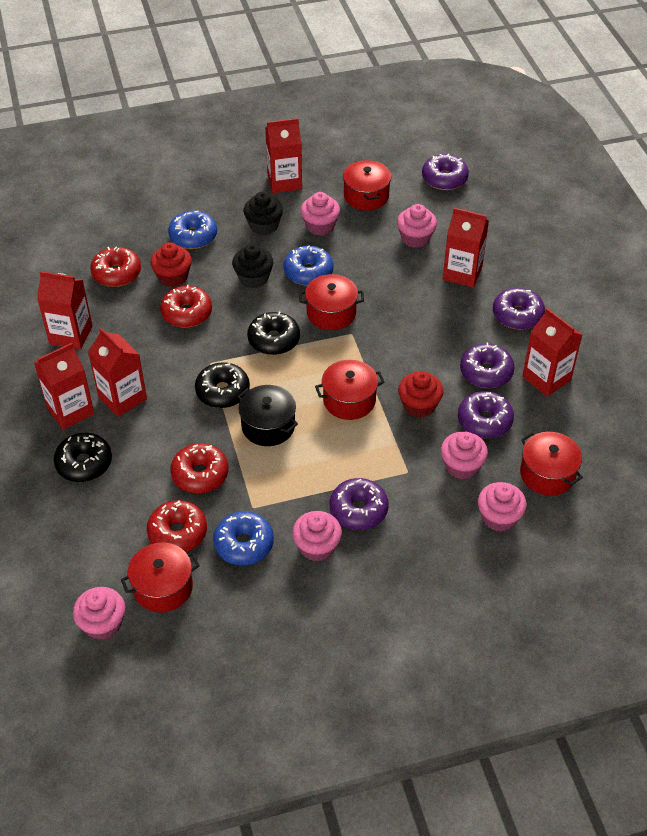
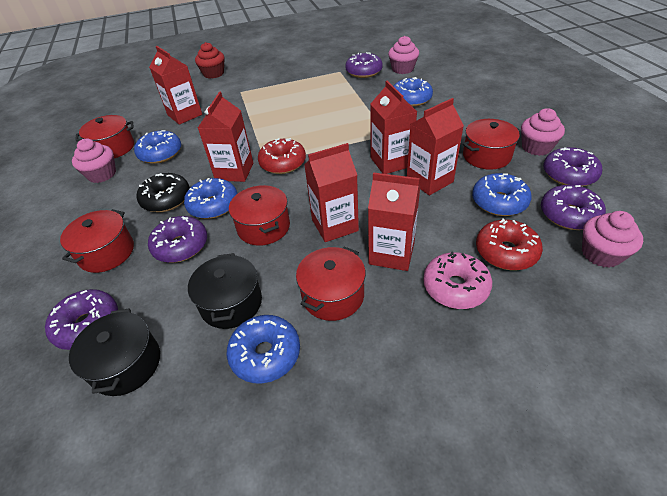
black cupcake: 2 -> 0
black donut: 3 -> 1
black pot: 1 -> 2
blue donut: 3 -> 5
pink cupcake: 6 -> 4
pink donut: 0 -> 1
red cupcake: 2 -> 1
red donut: 4 -> 2

